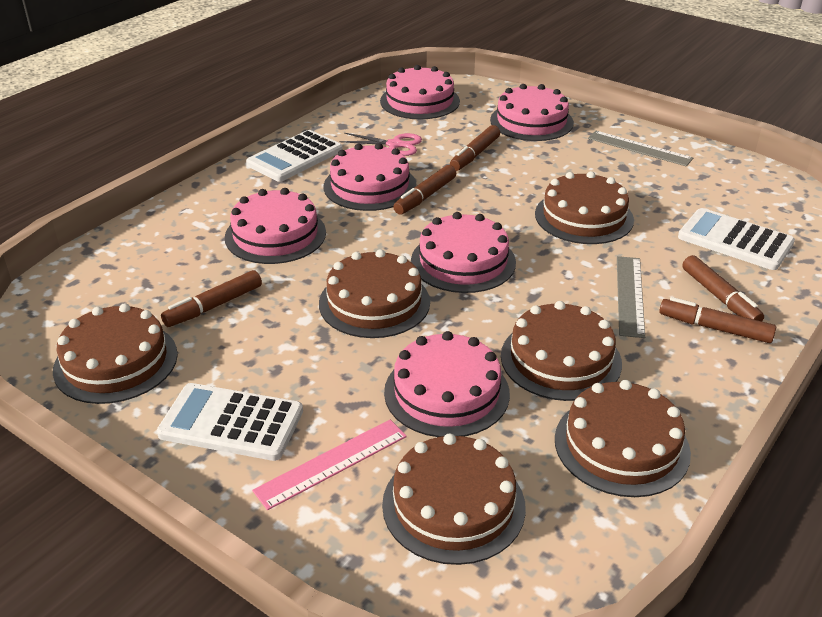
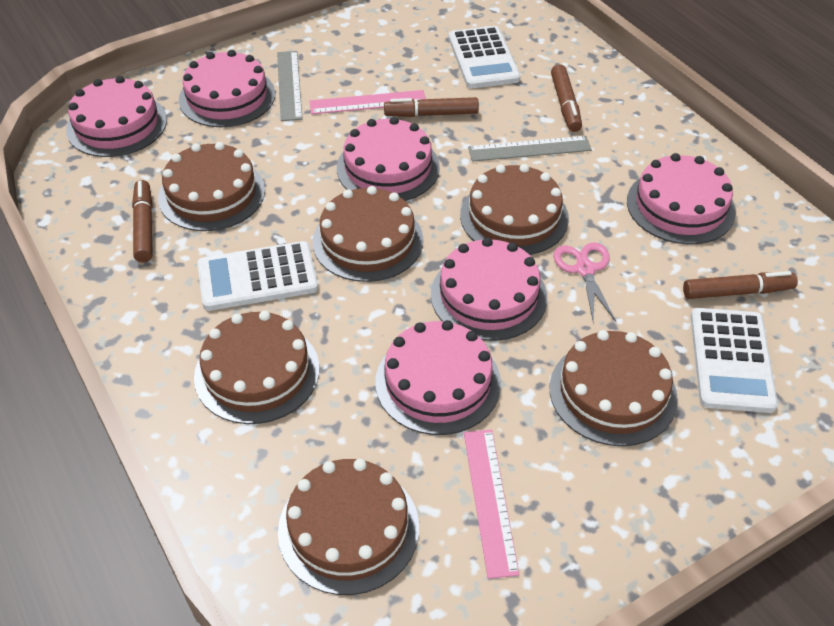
brown marker: 5 -> 4
pink ruler: 1 -> 2

